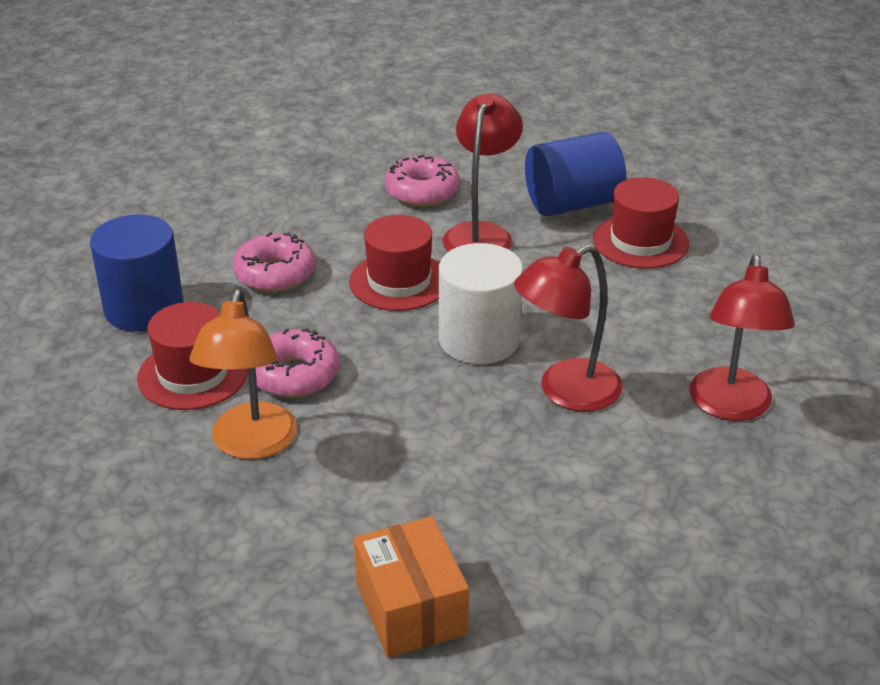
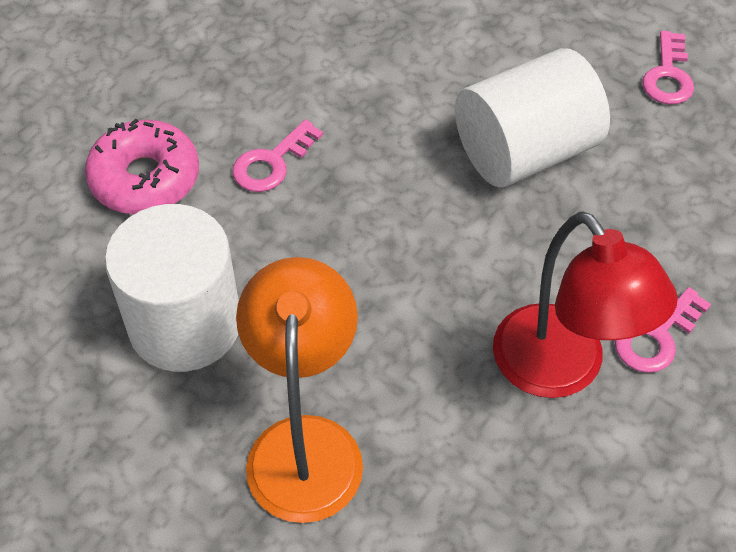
blue cylinder: 2 -> 0
orange box: 1 -> 0
pink donut: 3 -> 1
pink key: 0 -> 3
red hat: 3 -> 0
red lamp: 3 -> 1
white cylinder: 1 -> 2

